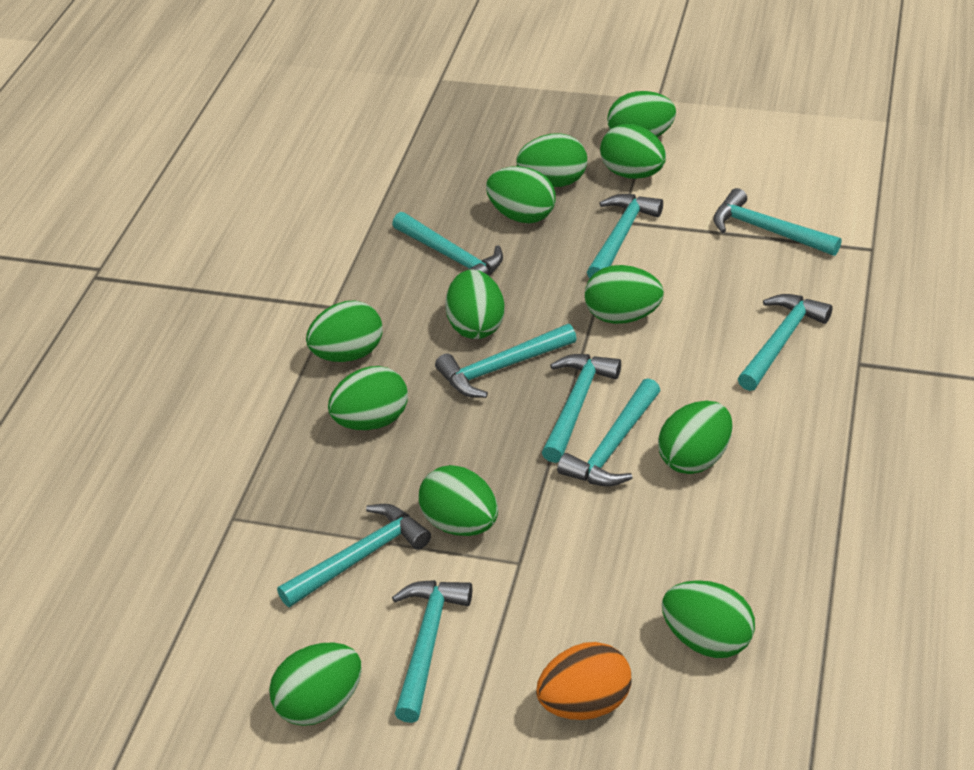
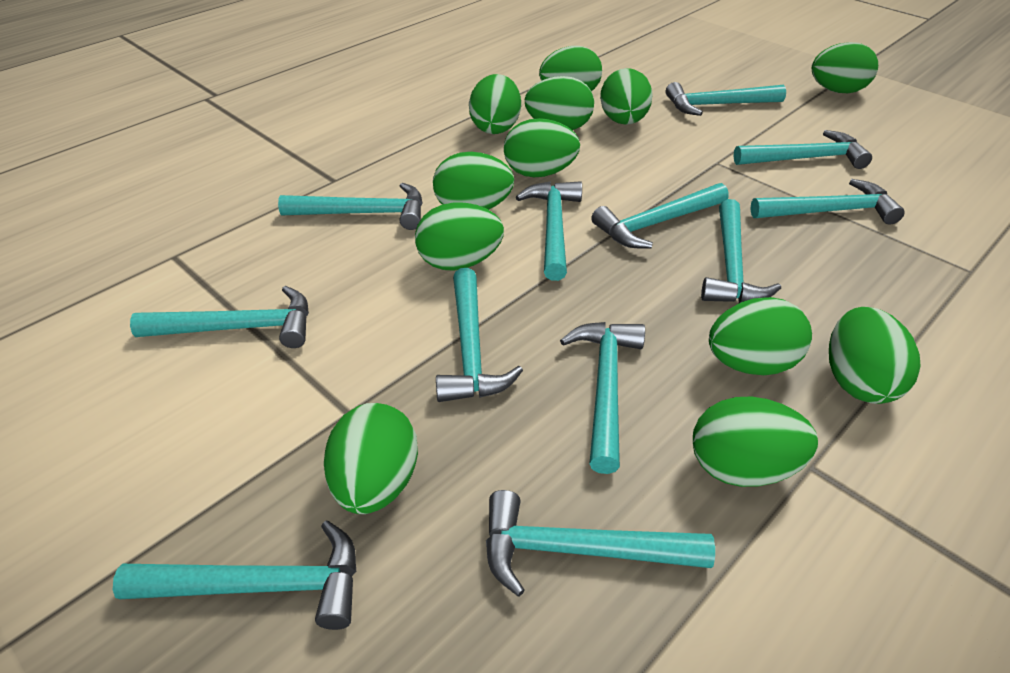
orange egg: 1 -> 0
turquoise hammer: 9 -> 12

